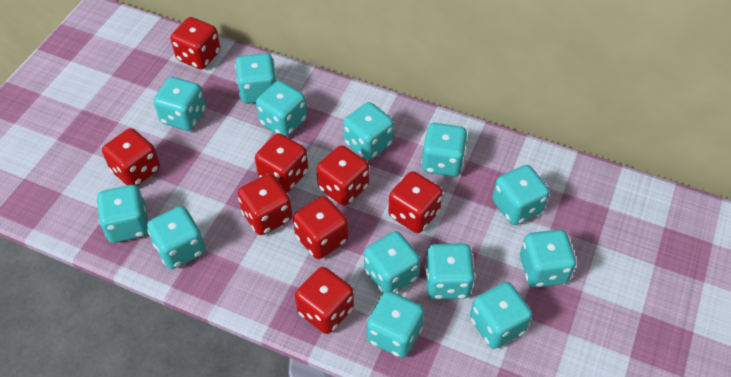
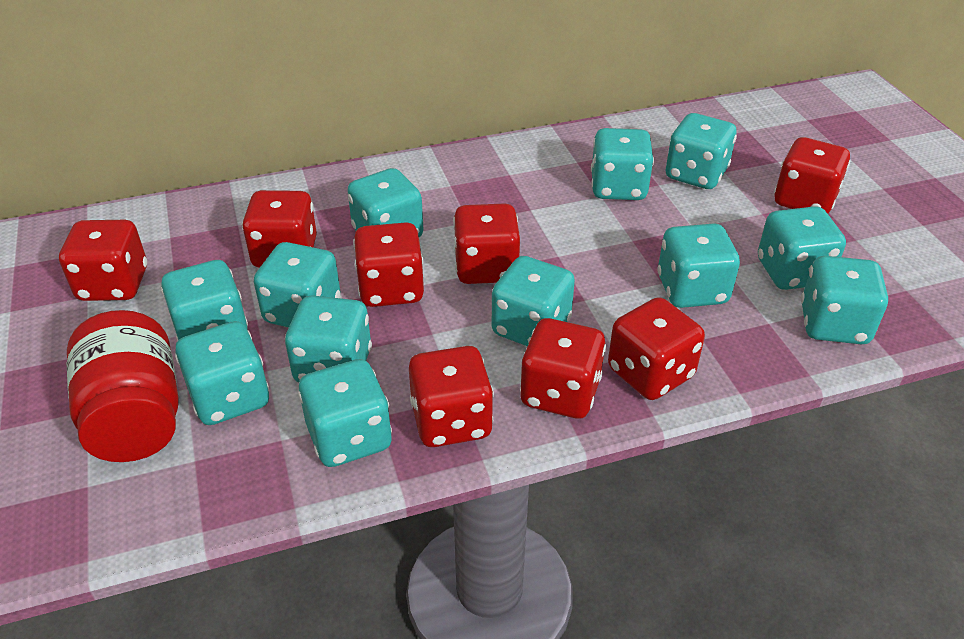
red jar: 0 -> 1
turquoise dice: 13 -> 12

